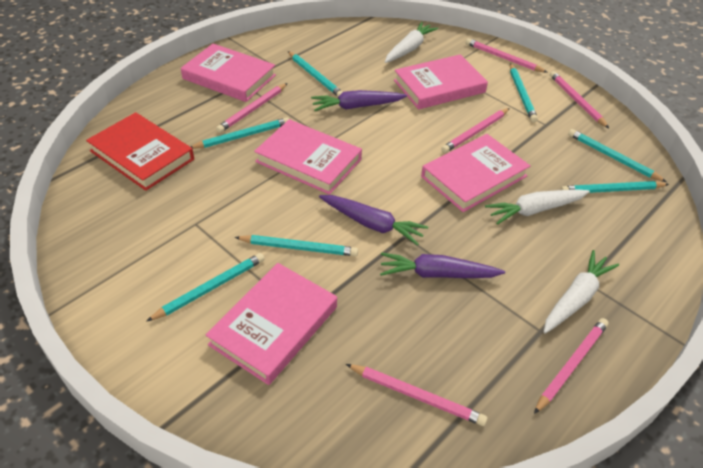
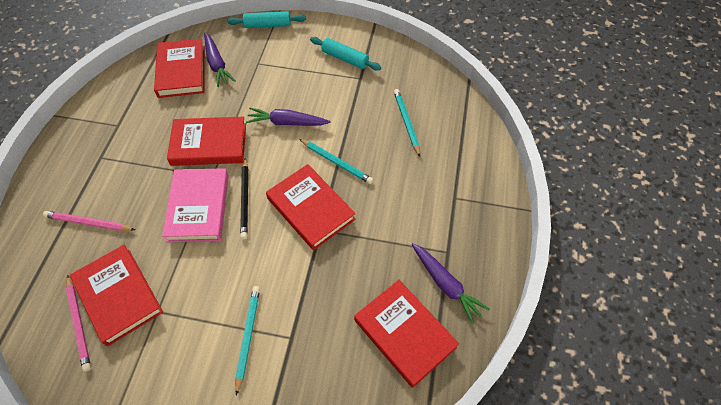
black pencil: 0 -> 1
pink book: 5 -> 1
pink pencil: 6 -> 2
red book: 1 -> 5
turquoise pencil: 7 -> 3
turquoise rolling pin: 0 -> 2
white carrot: 3 -> 0

